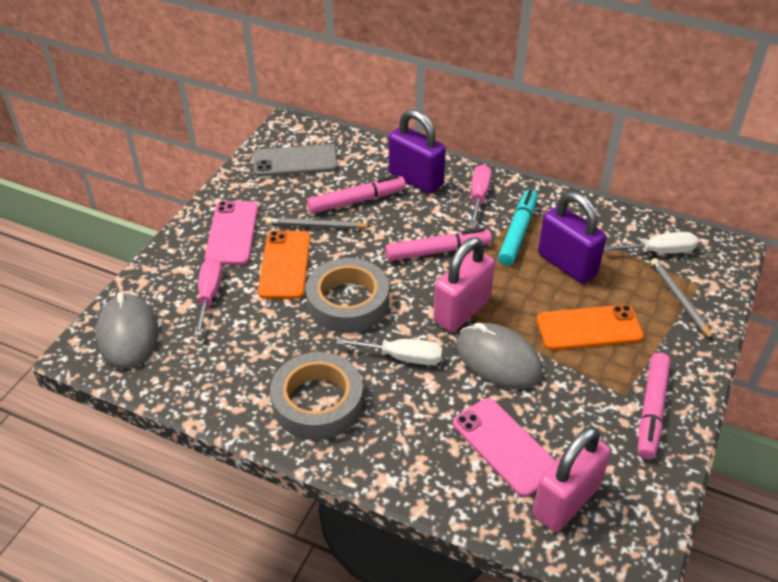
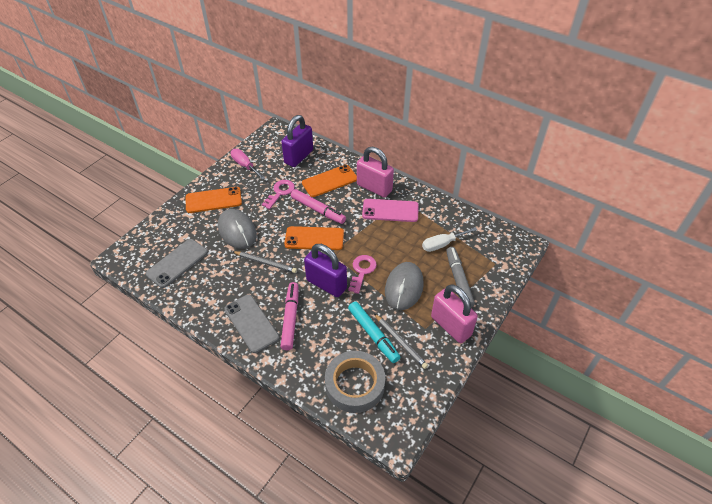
grey marker: 0 -> 1
grey phone: 1 -> 2
grey tape: 2 -> 1
orange phone: 2 -> 3
pink key: 0 -> 2
pink marker: 3 -> 2
pink phone: 2 -> 1
pink screwdriver: 2 -> 1
white screwdriver: 2 -> 1

